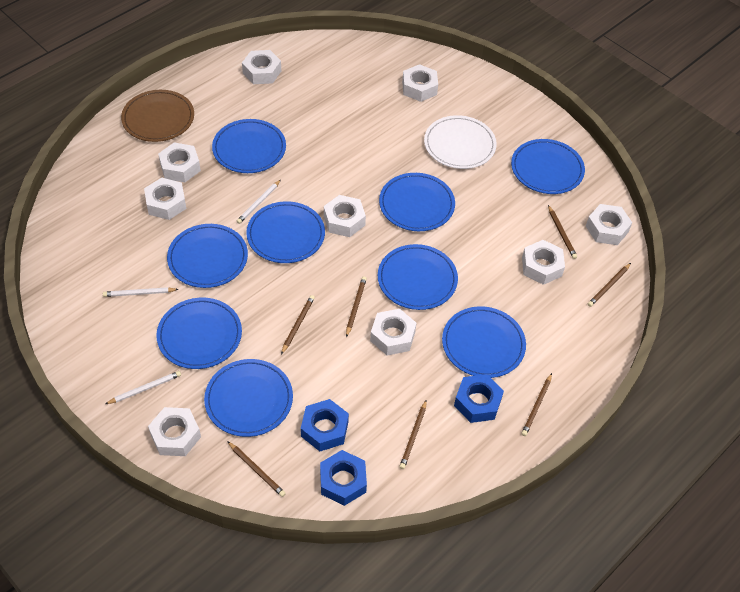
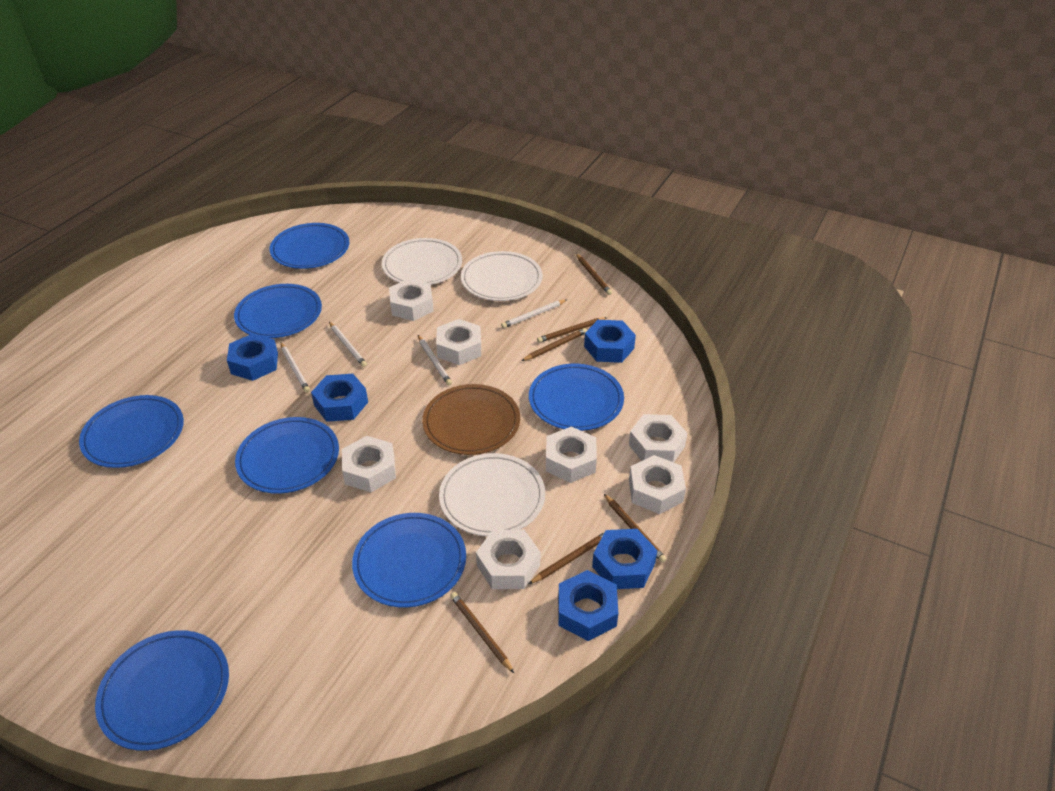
blue nut: 3 -> 5
blue plate: 9 -> 7
brown pencil: 7 -> 6
white nut: 9 -> 7
white pencil: 3 -> 4
white plate: 1 -> 3

